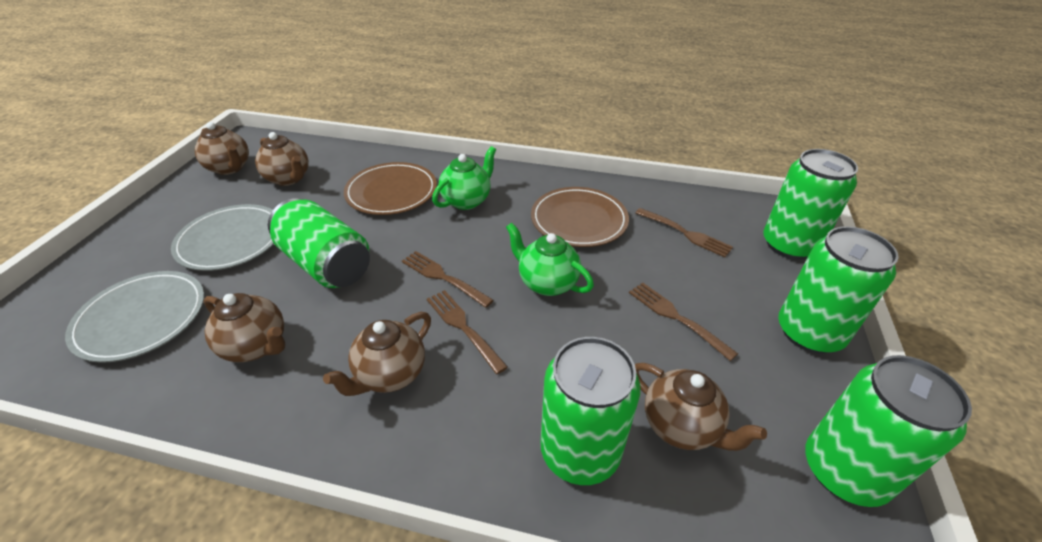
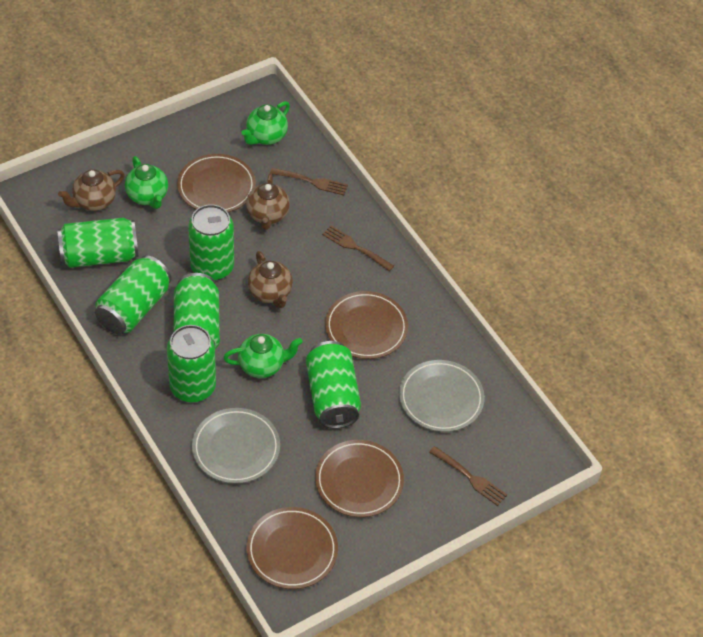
brown fork: 4 -> 3
brown plate: 2 -> 4
brown teapot: 5 -> 3
green can: 5 -> 6
green teapot: 2 -> 3

